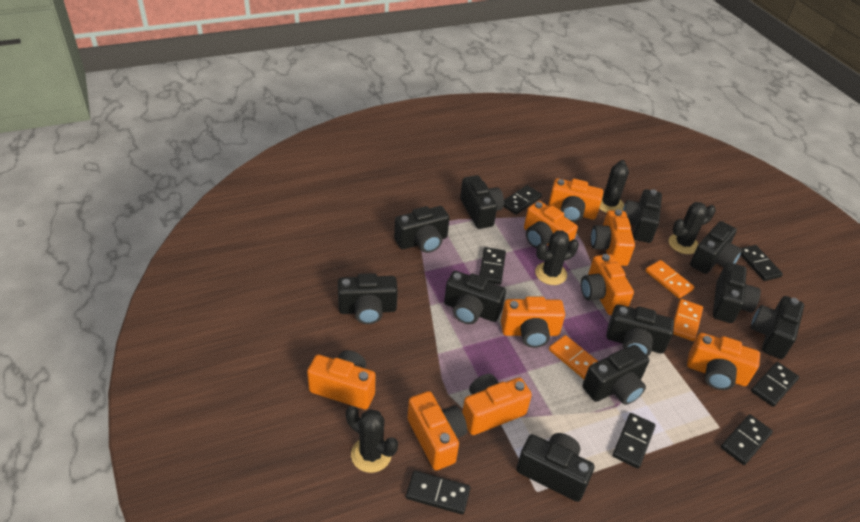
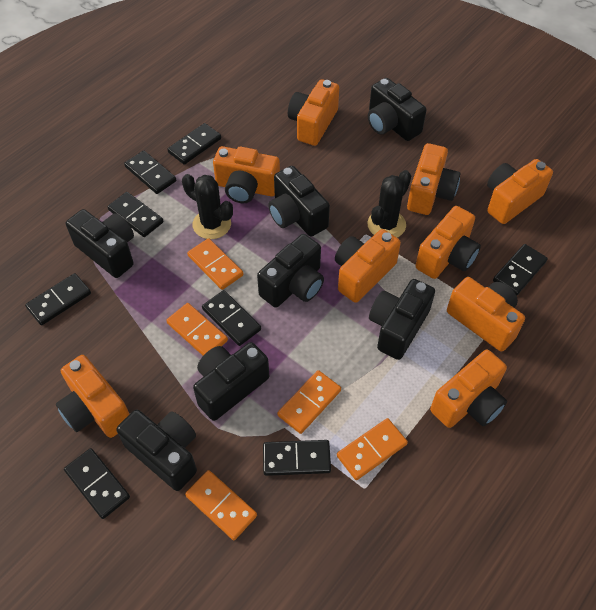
black cactus: 4 -> 2
black camera: 11 -> 7
black domino: 7 -> 8
orange domino: 3 -> 5

